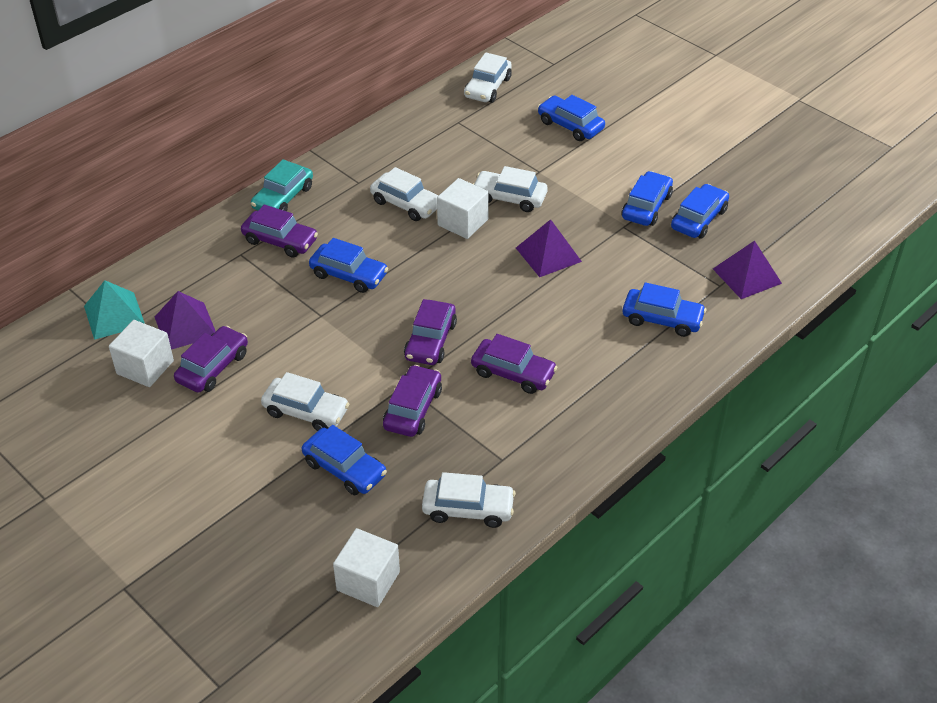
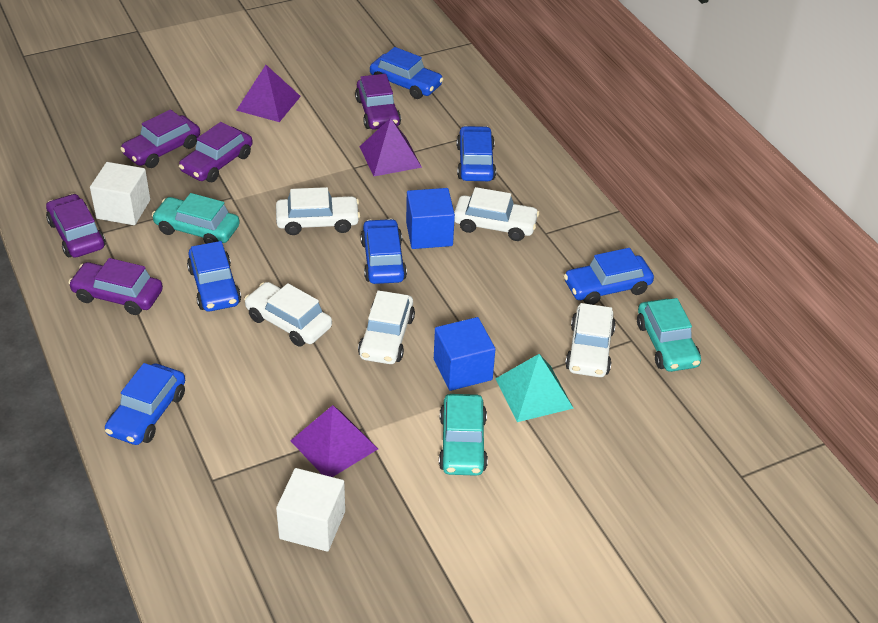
blue cube: 0 -> 2
turquoise car: 1 -> 3
white cube: 3 -> 2

